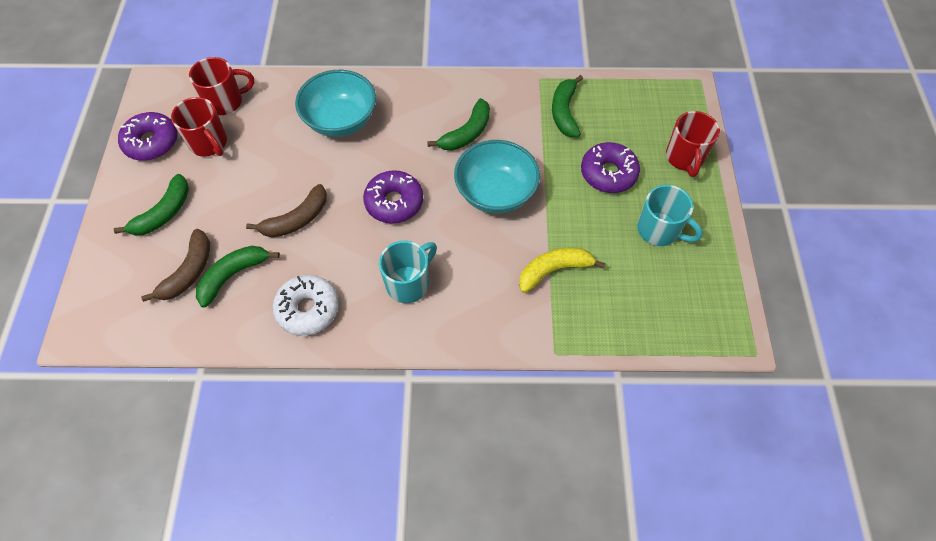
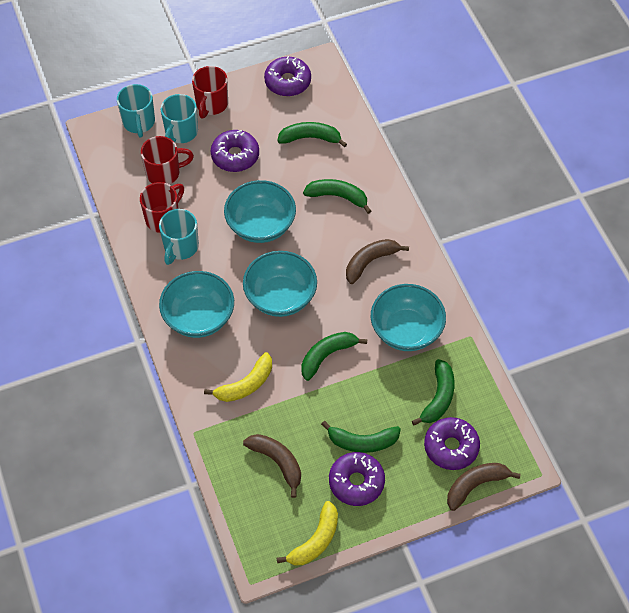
brown banana: 2 -> 3
green banana: 4 -> 5
purple donut: 3 -> 4
turquoise bowl: 2 -> 4
turquoise mug: 2 -> 3
white donut: 1 -> 0
yellow banana: 1 -> 2

